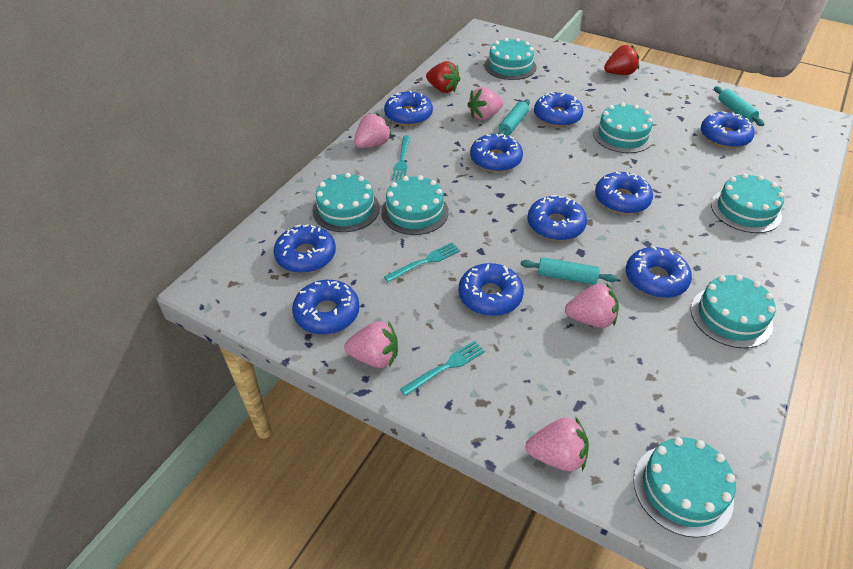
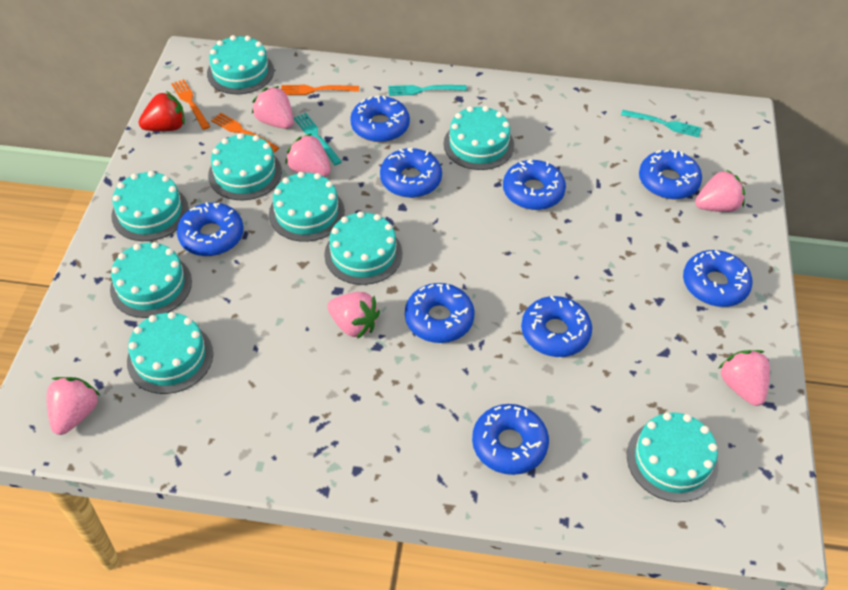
blue donut: 10 -> 9
orange fork: 0 -> 3
pink strawberry: 5 -> 6
red strawberry: 2 -> 1
turquoise cake: 7 -> 9
turquoise rolling pin: 3 -> 0

